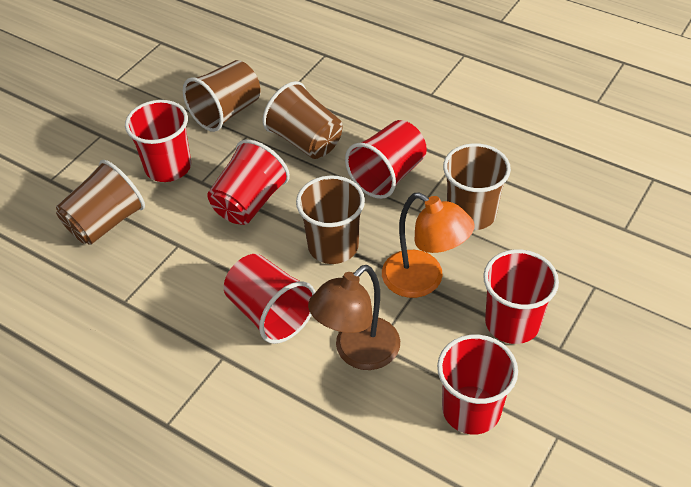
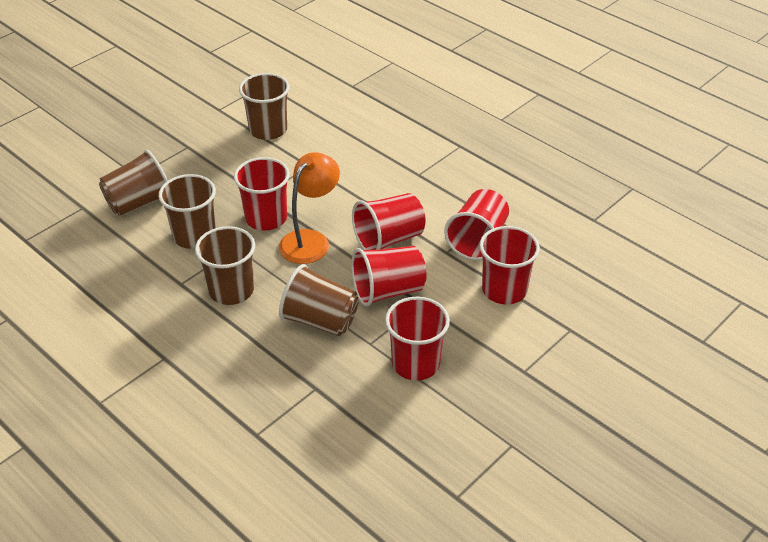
brown lamp: 1 -> 0

